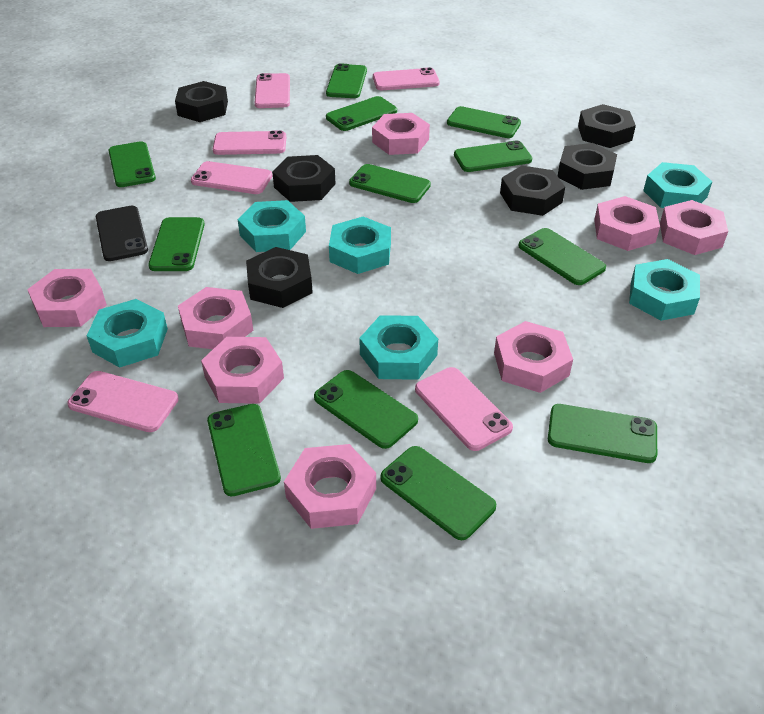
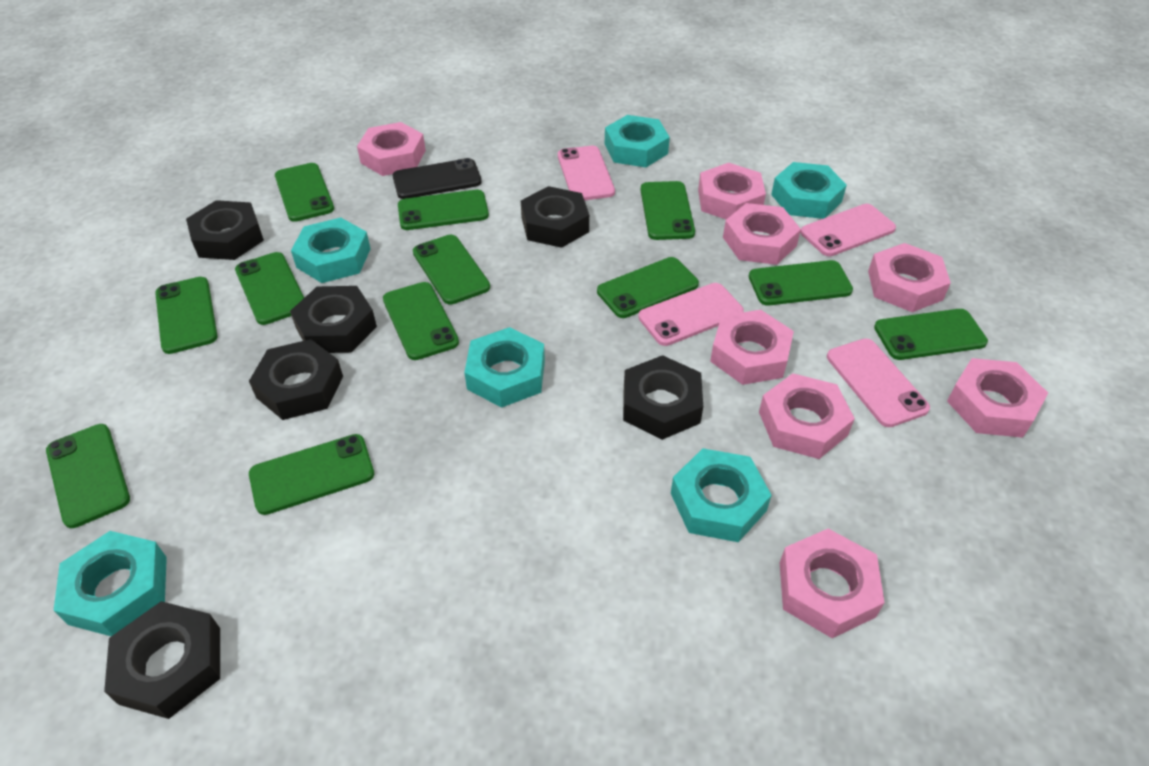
pink phone: 6 -> 4

